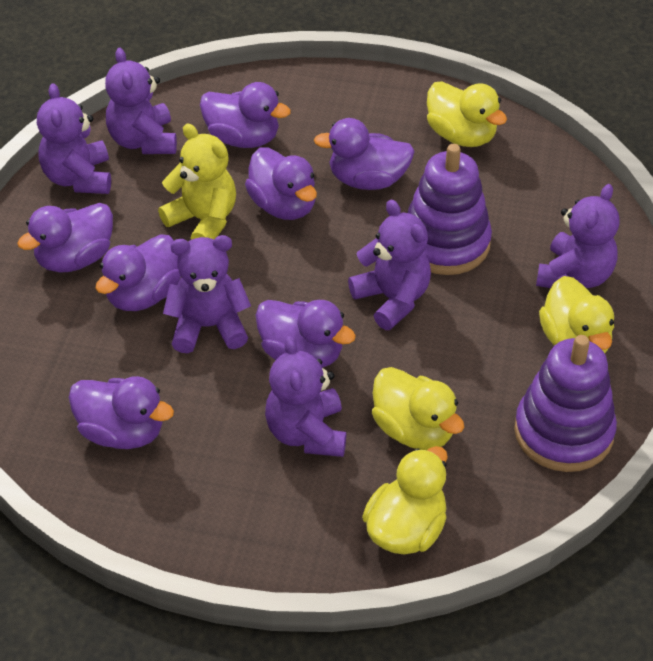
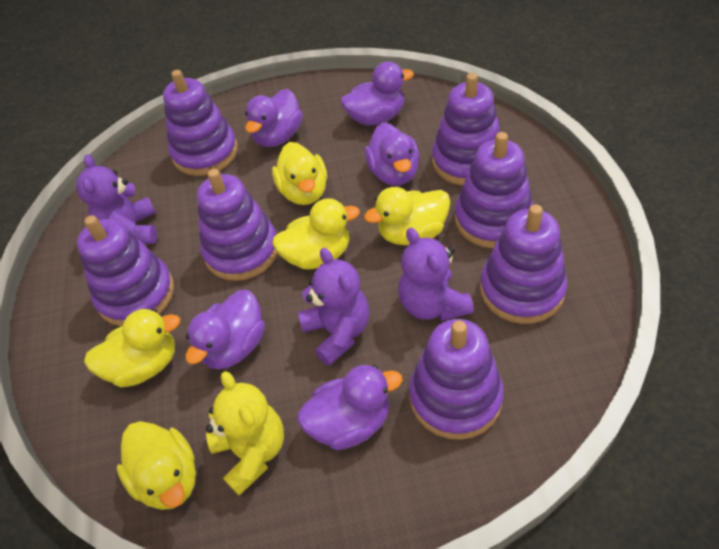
purple duck: 7 -> 5
purple stacking toy: 2 -> 7
purple teddy bear: 6 -> 3
yellow duck: 4 -> 5

